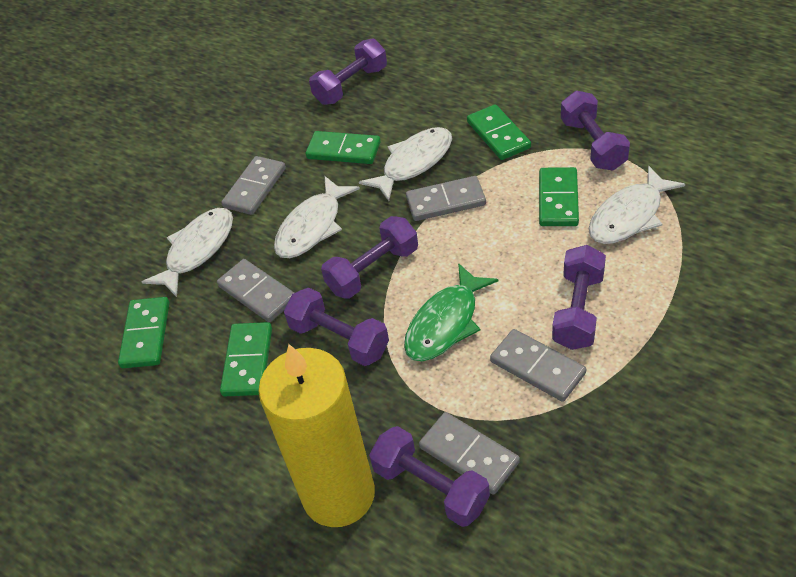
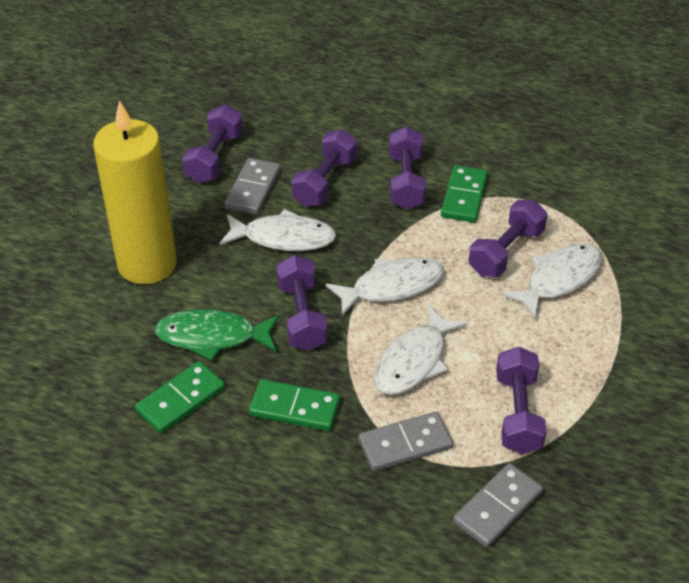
green domino: 5 -> 3
grey domino: 5 -> 3

